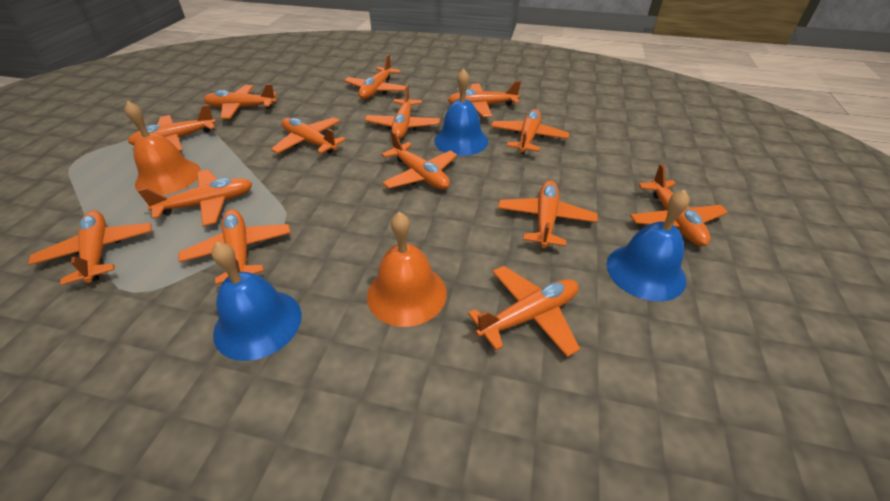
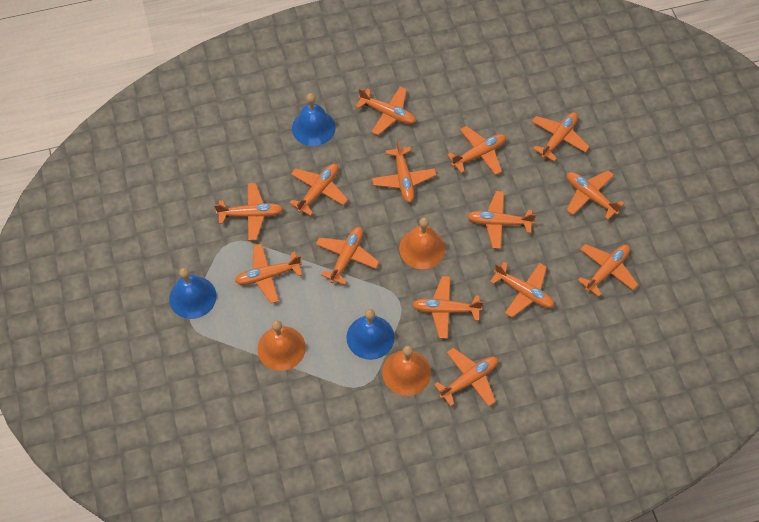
orange bell: 2 -> 3

